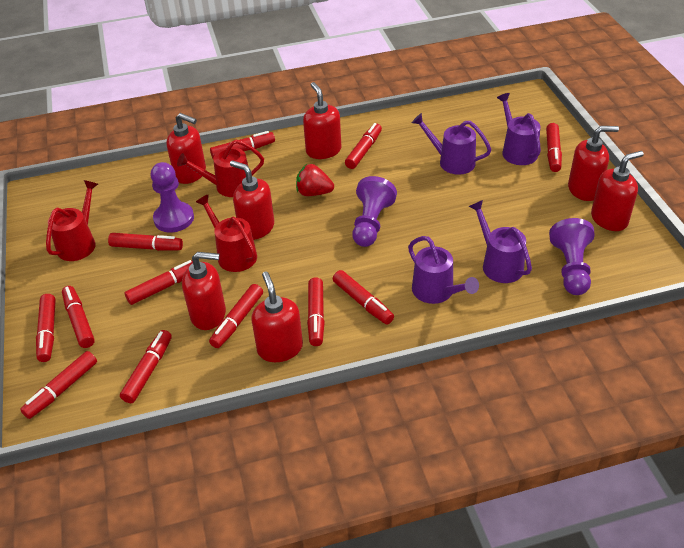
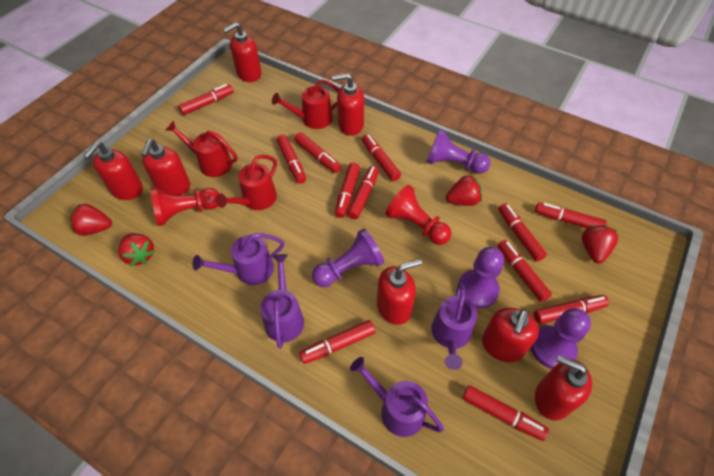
purple pawn: 3 -> 4
red pawn: 0 -> 2
red strawberry: 1 -> 4

